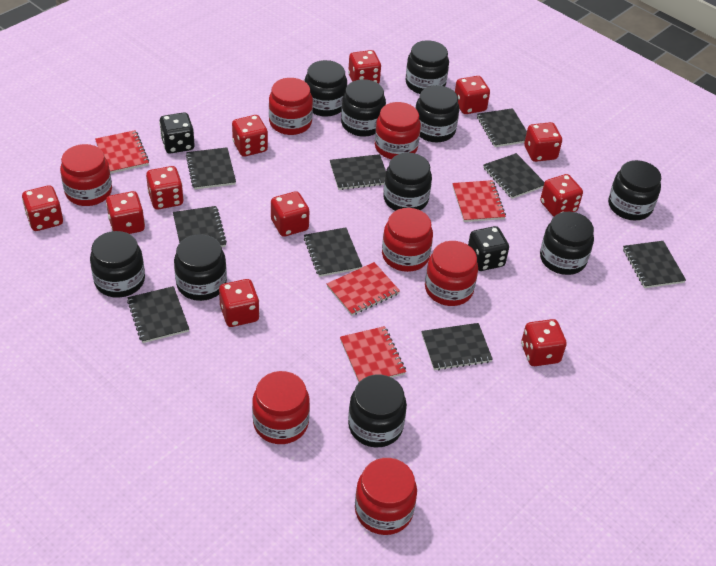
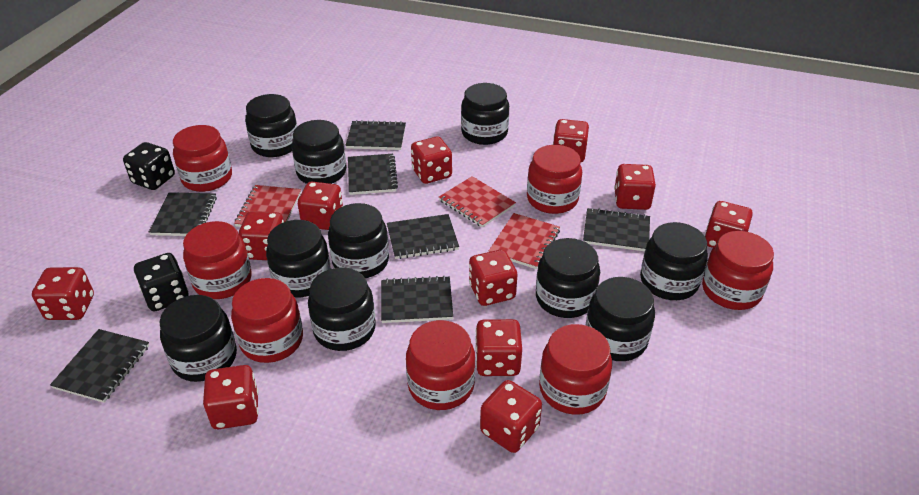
black notebook: 9 -> 7
red notebook: 4 -> 3

